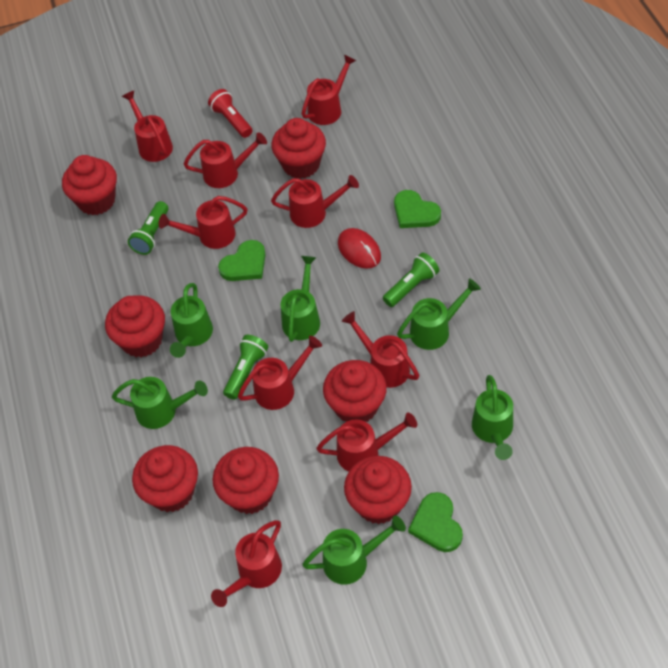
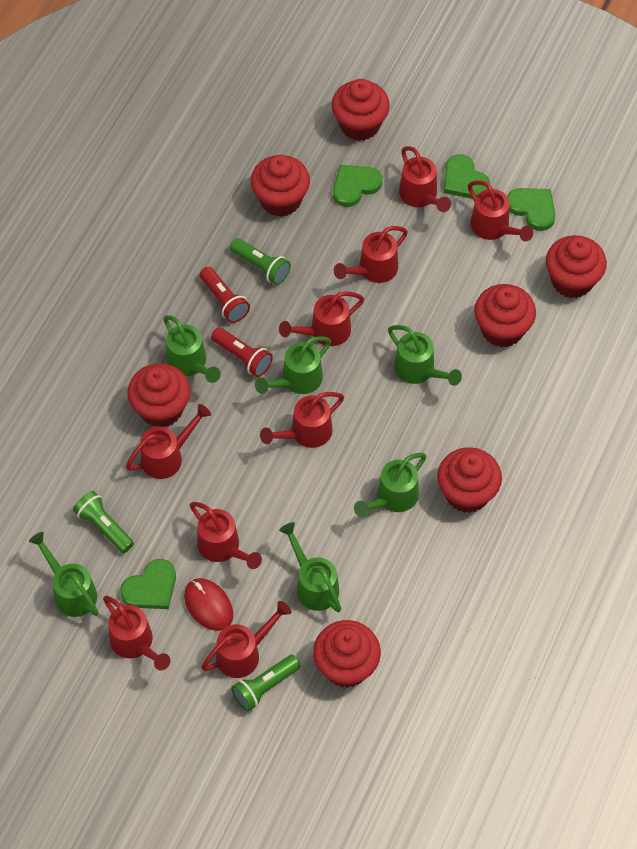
green heart: 3 -> 4
red flashlight: 1 -> 2

